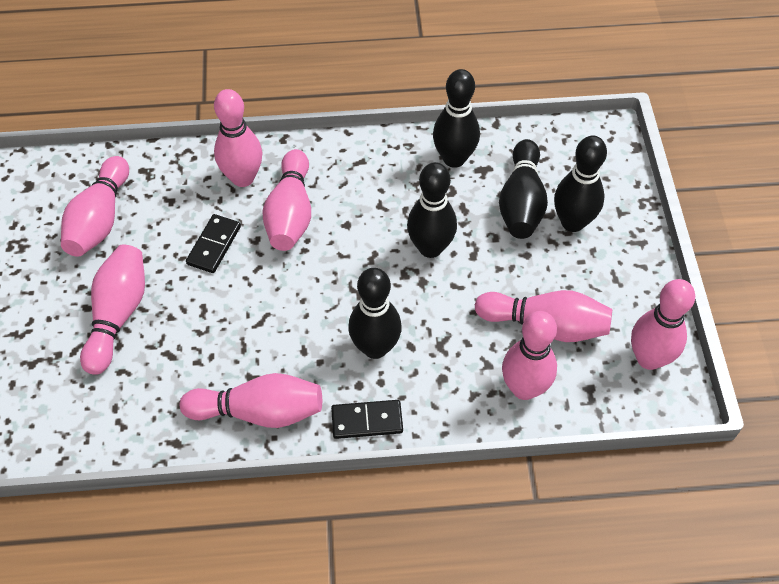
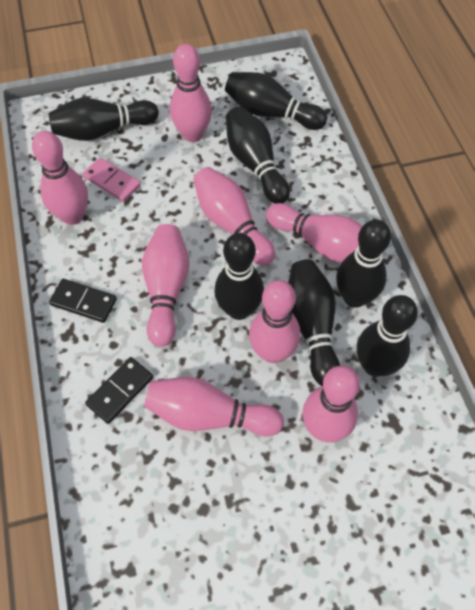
black bowling pin: 5 -> 7
pink domino: 0 -> 1

